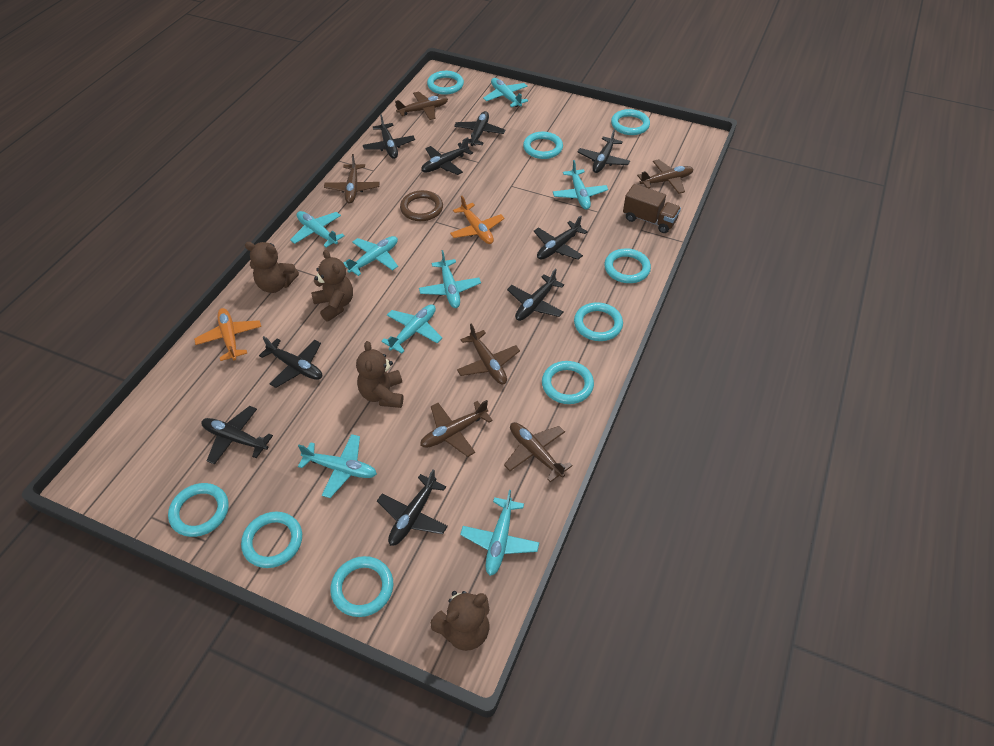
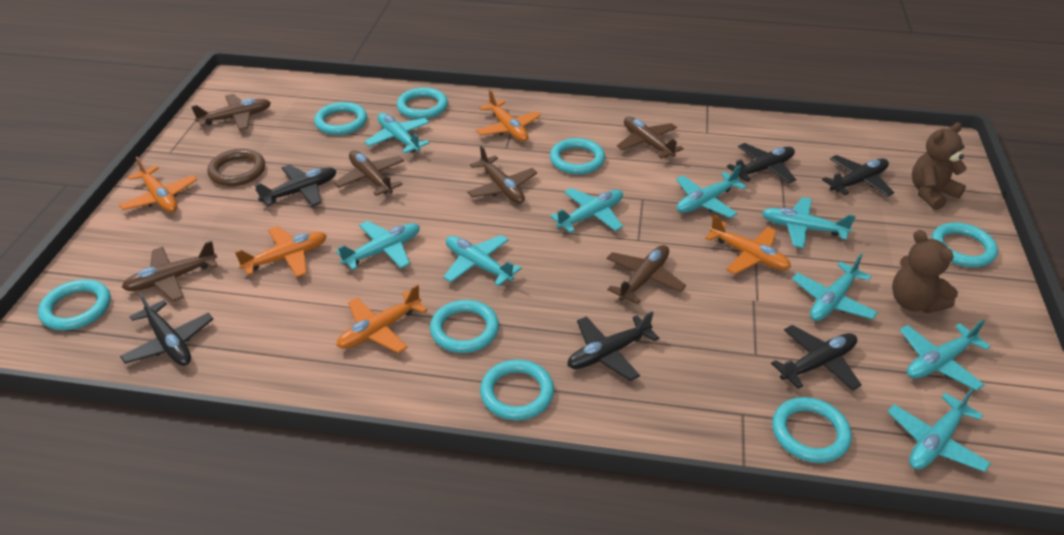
black plane: 9 -> 6
brown teddy bear: 4 -> 2
brown truck: 1 -> 0
orange plane: 2 -> 5
turquoise plane: 8 -> 9
turquoise ring: 9 -> 8

